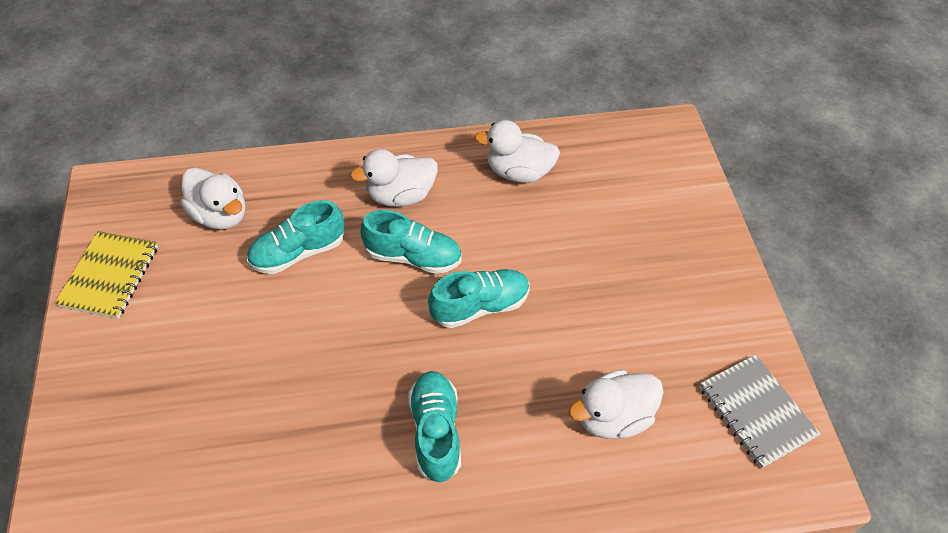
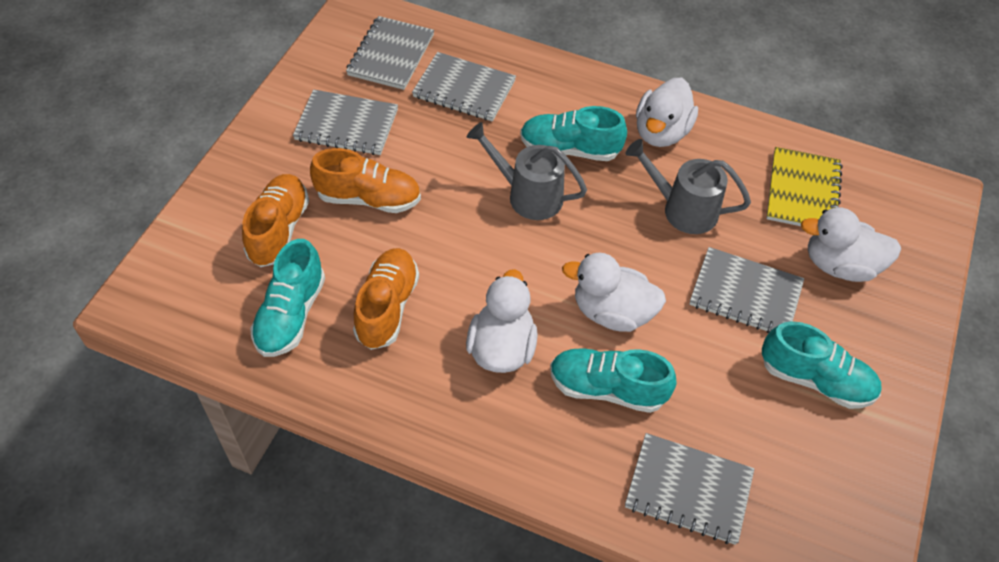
grey notebook: 1 -> 5
grey watering can: 0 -> 2
orange shoe: 0 -> 3

